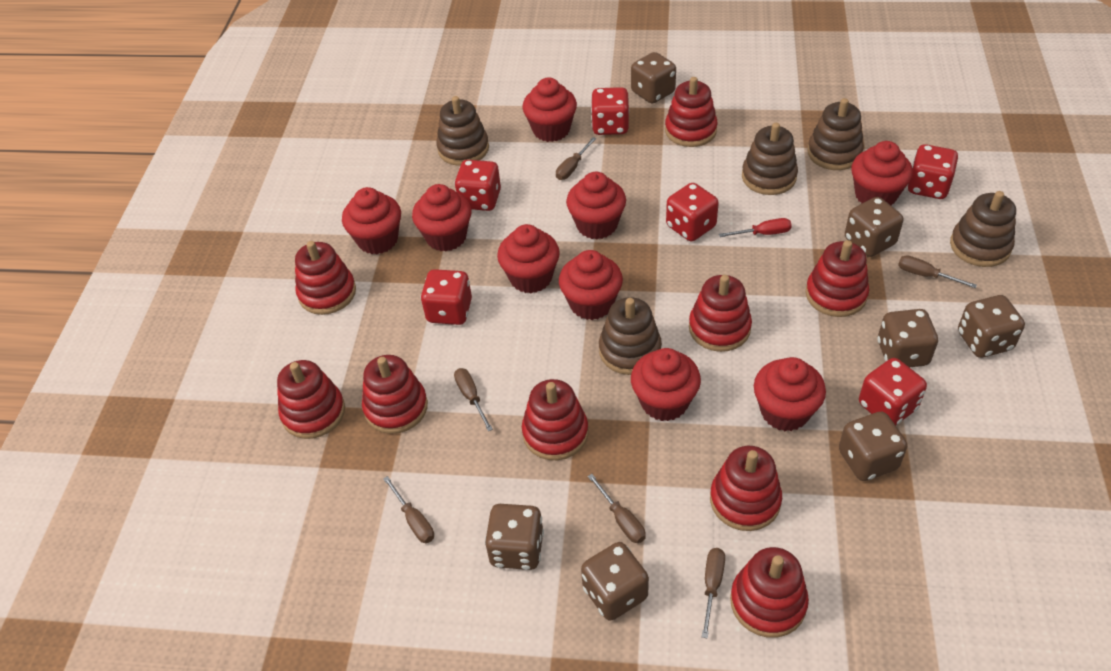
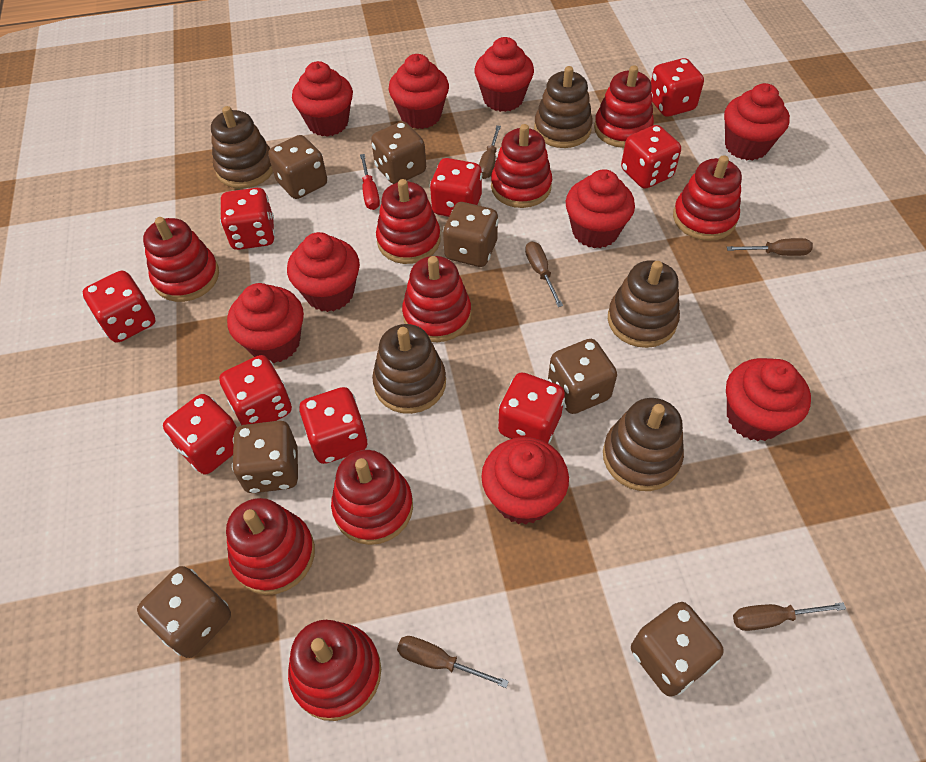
brown screwdriver: 6 -> 5
red dice: 6 -> 9

